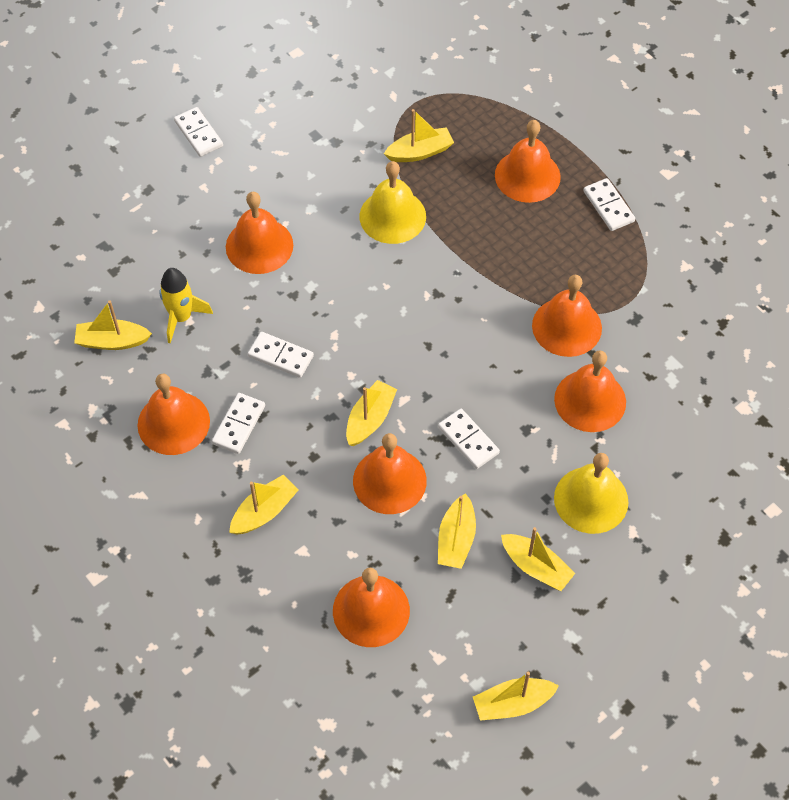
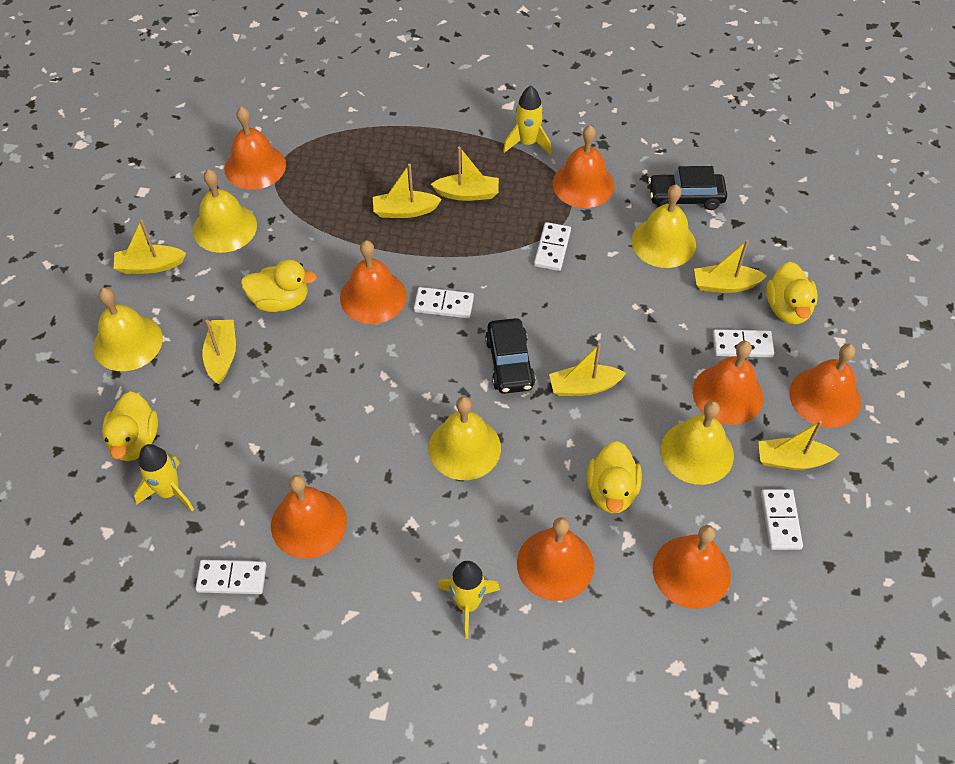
black car: 0 -> 2
orange bell: 7 -> 8
yellow bell: 2 -> 5
yellow duck: 0 -> 4
yellow rocket: 1 -> 3

